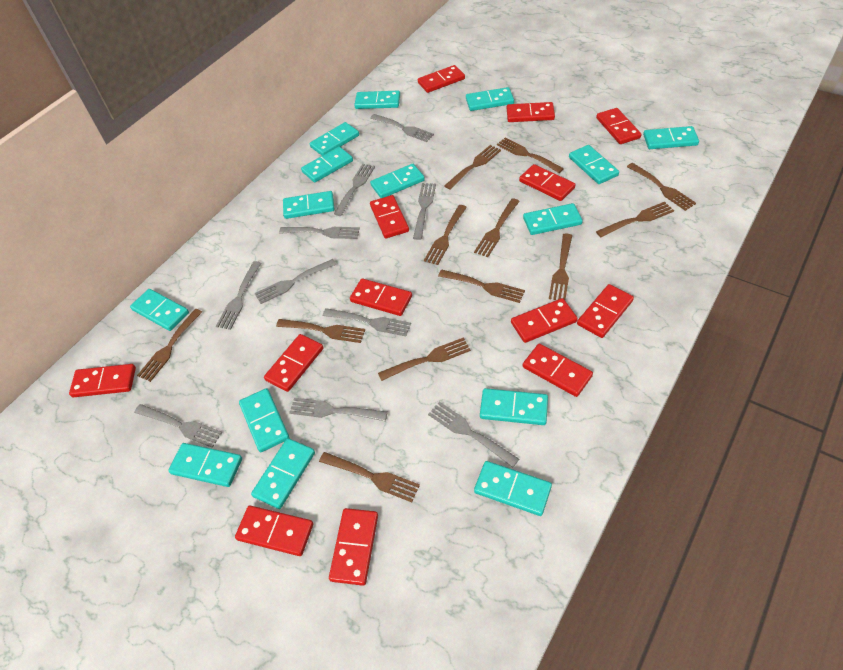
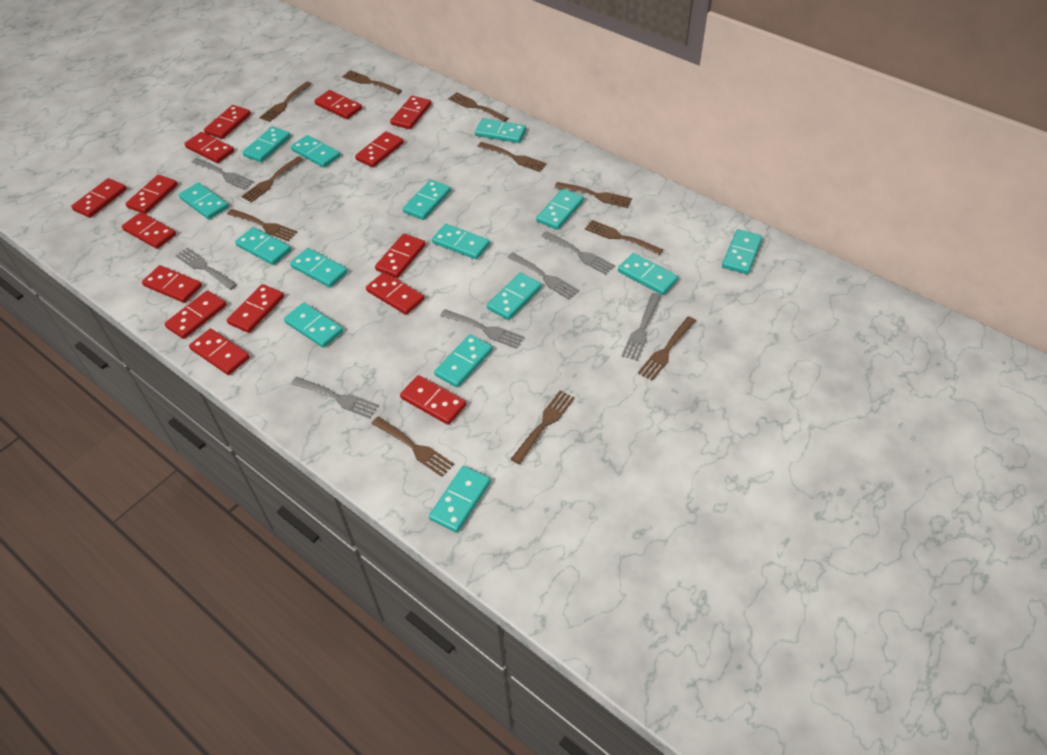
brown fork: 12 -> 11
grey fork: 10 -> 7
red domino: 13 -> 15

